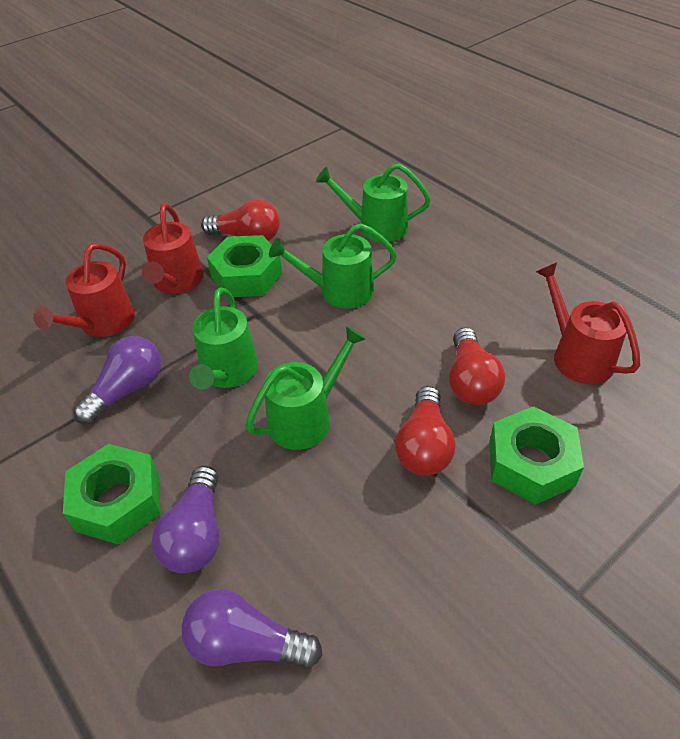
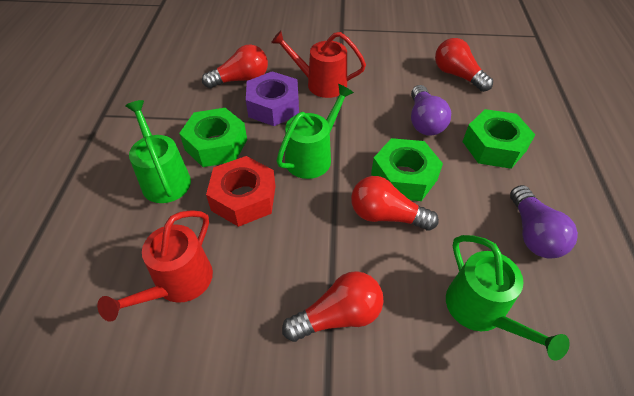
green watering can: 4 -> 3
purple light bulb: 3 -> 2
purple nut: 0 -> 1
red light bulb: 3 -> 4
red nut: 0 -> 1
red watering can: 3 -> 2

